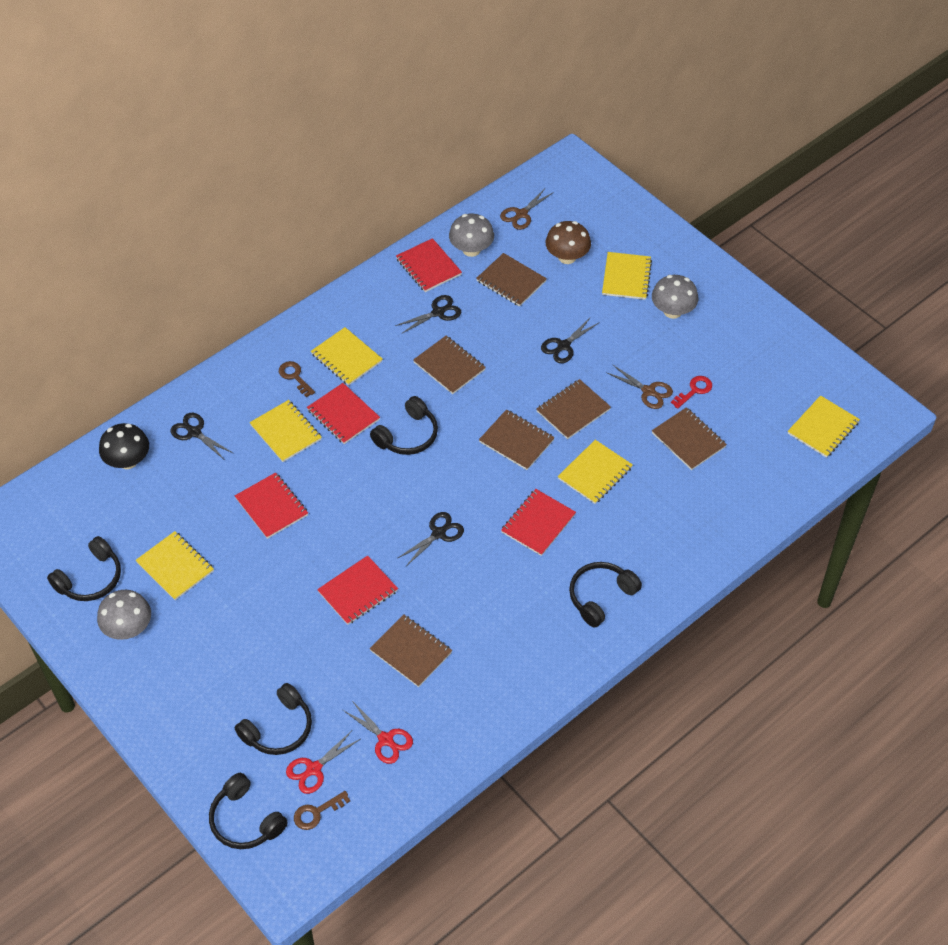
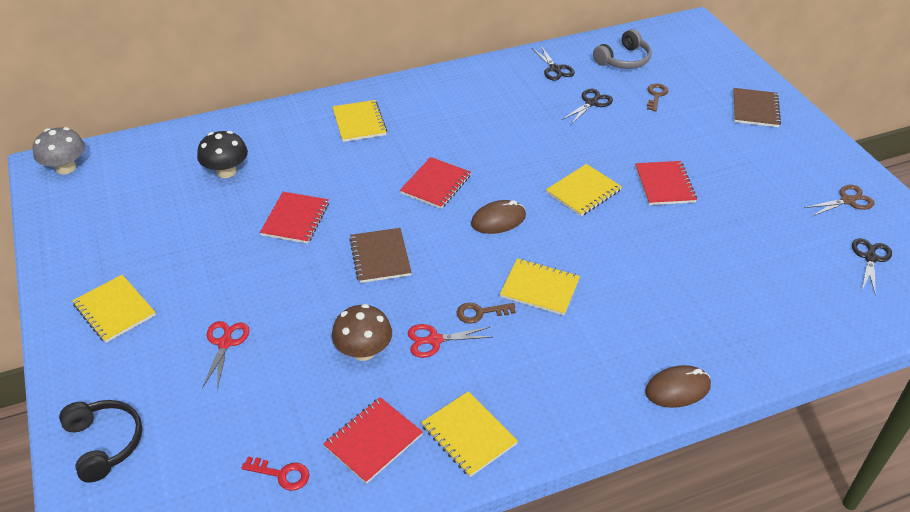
black headphones: 5 -> 1
black scissors: 4 -> 3
brown mouse: 0 -> 2
brown notebook: 6 -> 2
brown scissors: 2 -> 1
grey headphones: 0 -> 1
grey mushroom: 3 -> 1
red notebook: 5 -> 4
yellow notebook: 6 -> 5

